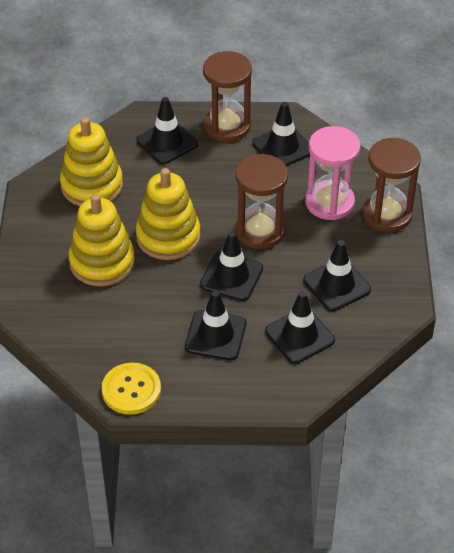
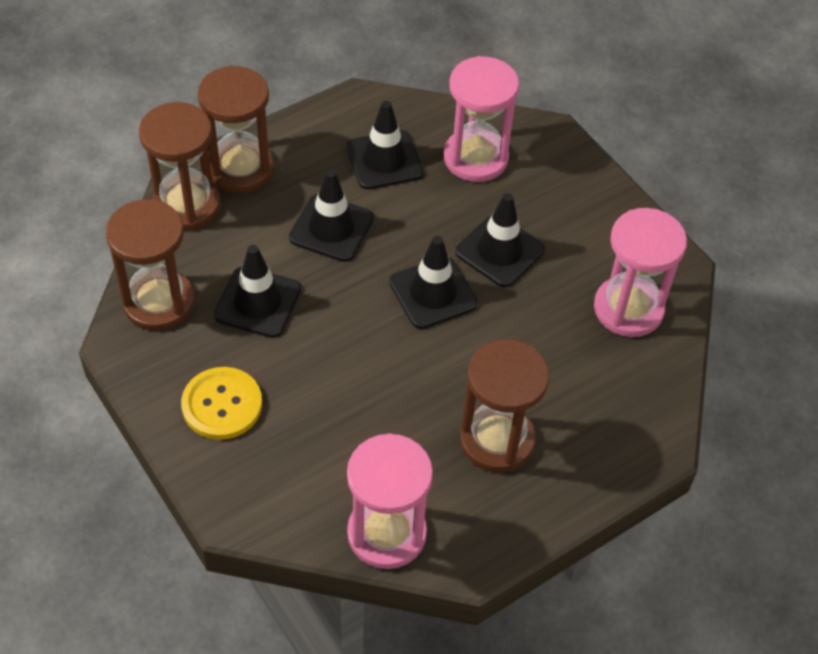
black traffic cone: 6 -> 5
brown hourglass: 3 -> 4
pink hourglass: 1 -> 3
yellow stacking toy: 3 -> 0

